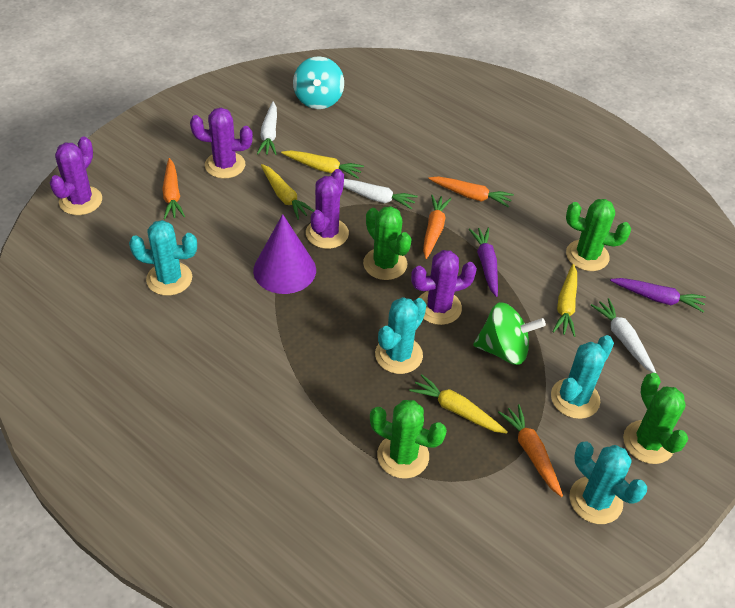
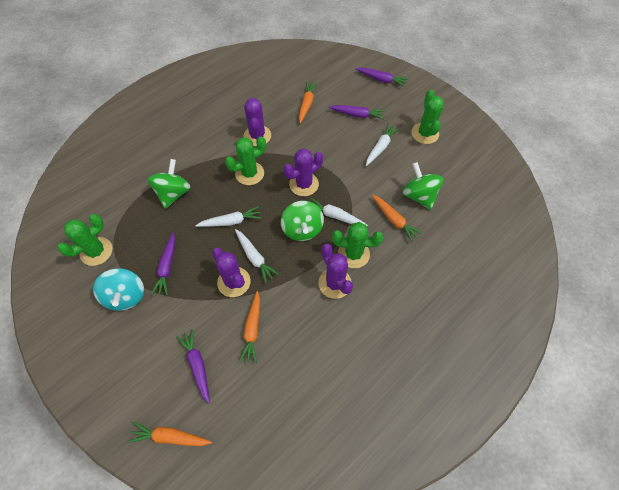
green spinning top: 1 -> 3
purple carrot: 2 -> 4
purple cone: 1 -> 0
turquoise cactus: 4 -> 0
white carrot: 3 -> 4
yellow carrot: 4 -> 0

